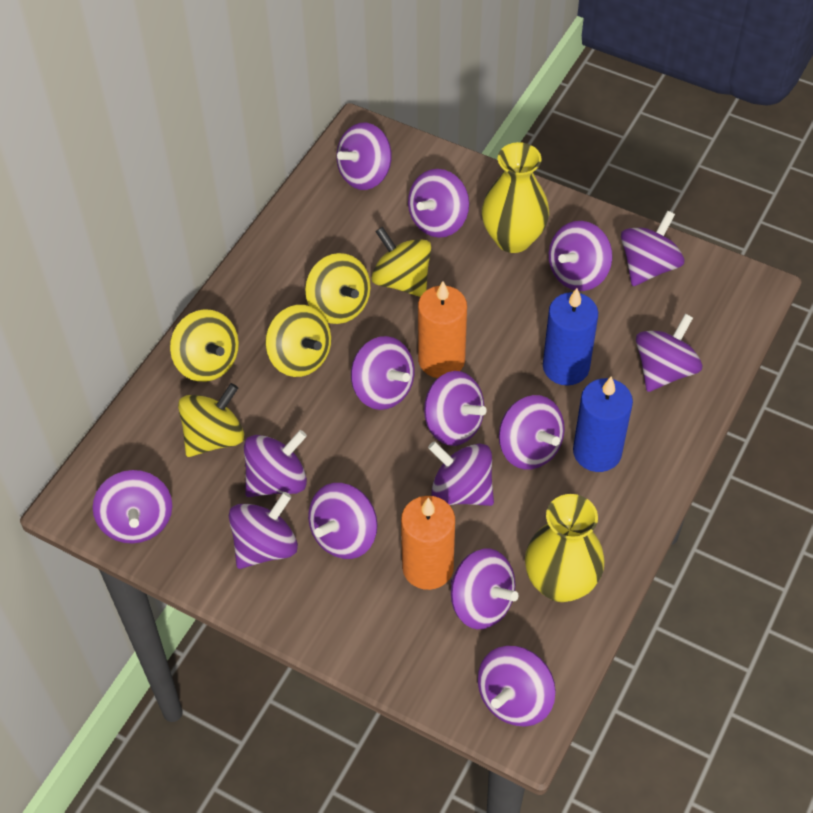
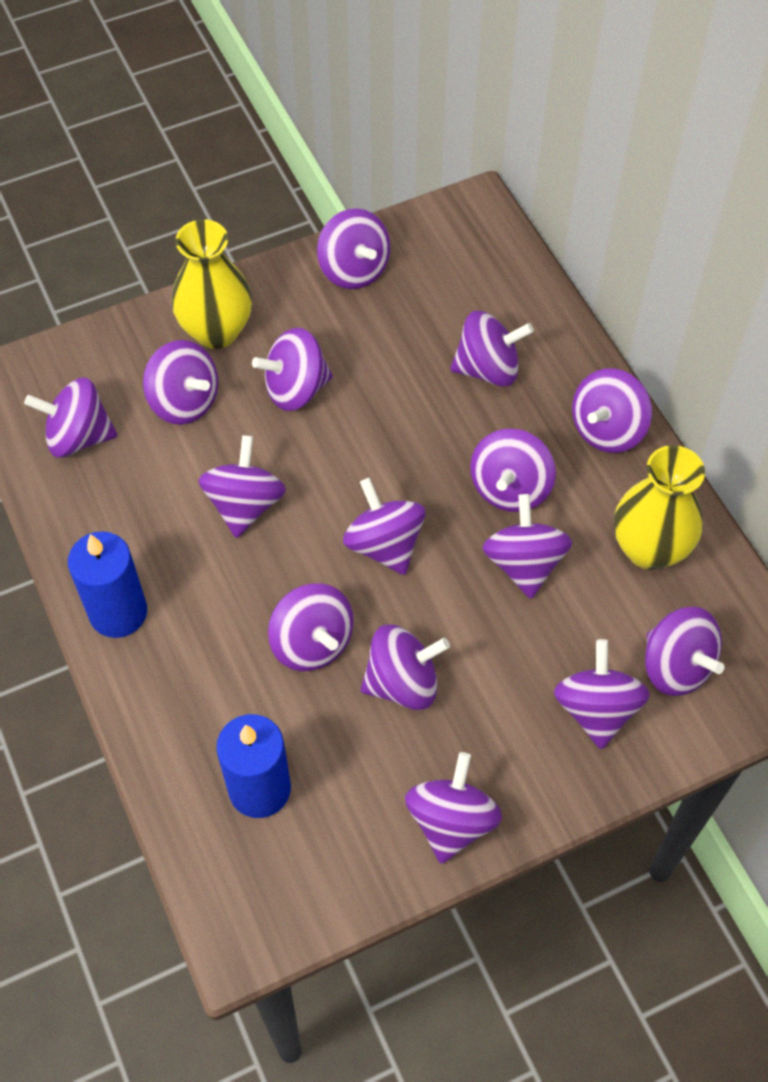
orange candle: 2 -> 0
yellow spinning top: 5 -> 0

